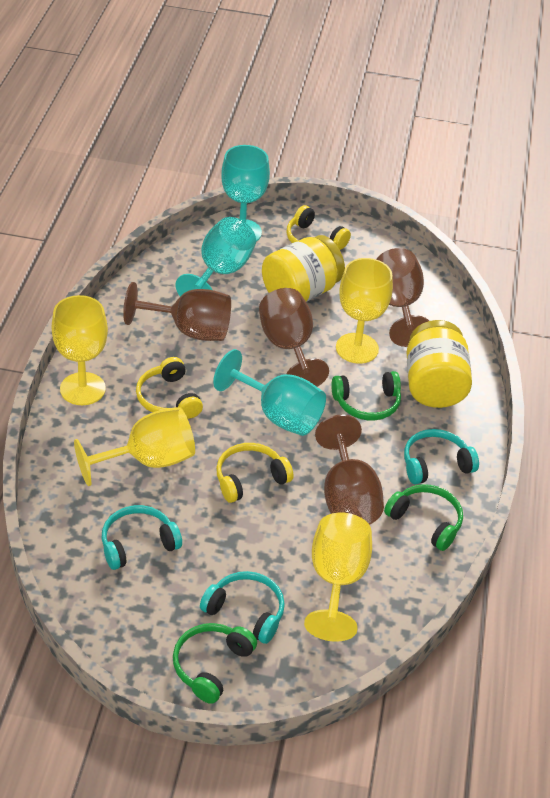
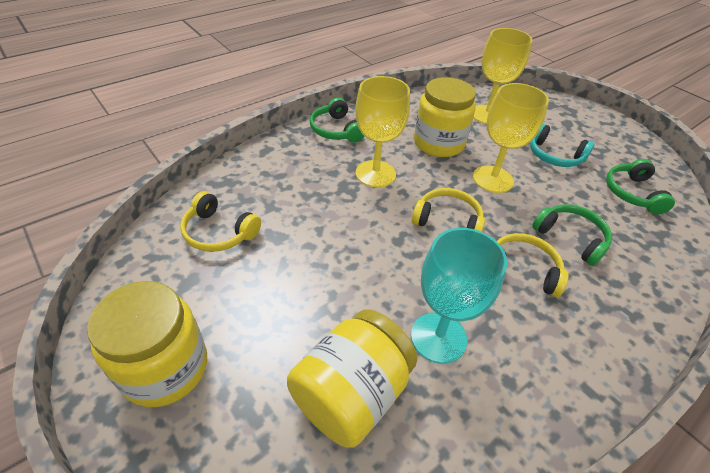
brown goblet: 4 -> 0
turquoise goblet: 3 -> 1
turquoise headphones: 3 -> 1
yellow goblet: 4 -> 3
yellow jar: 2 -> 3

